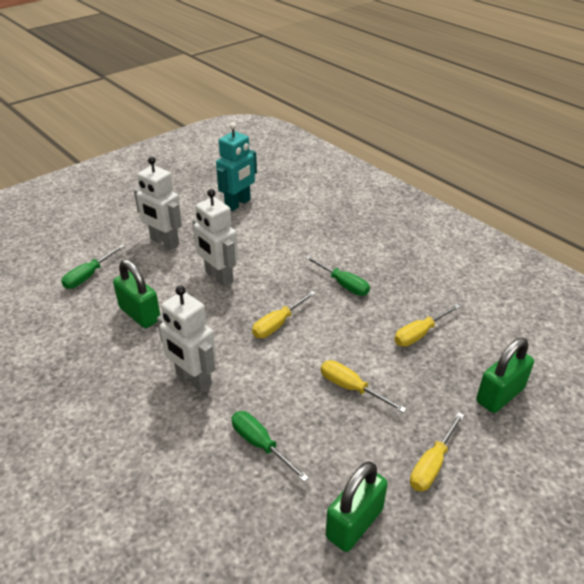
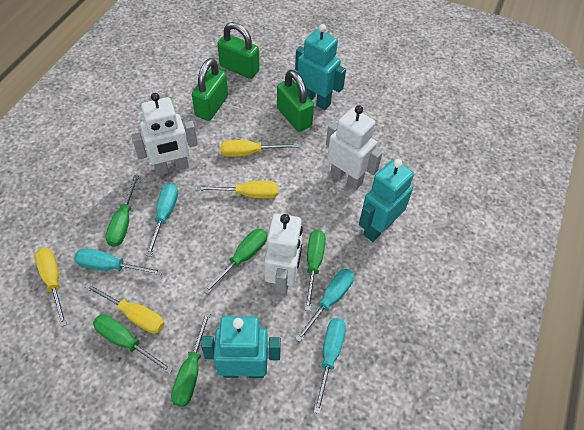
green screwdriver: 3 -> 5
turquoise robot: 1 -> 3
turquoise screwdriver: 0 -> 4

